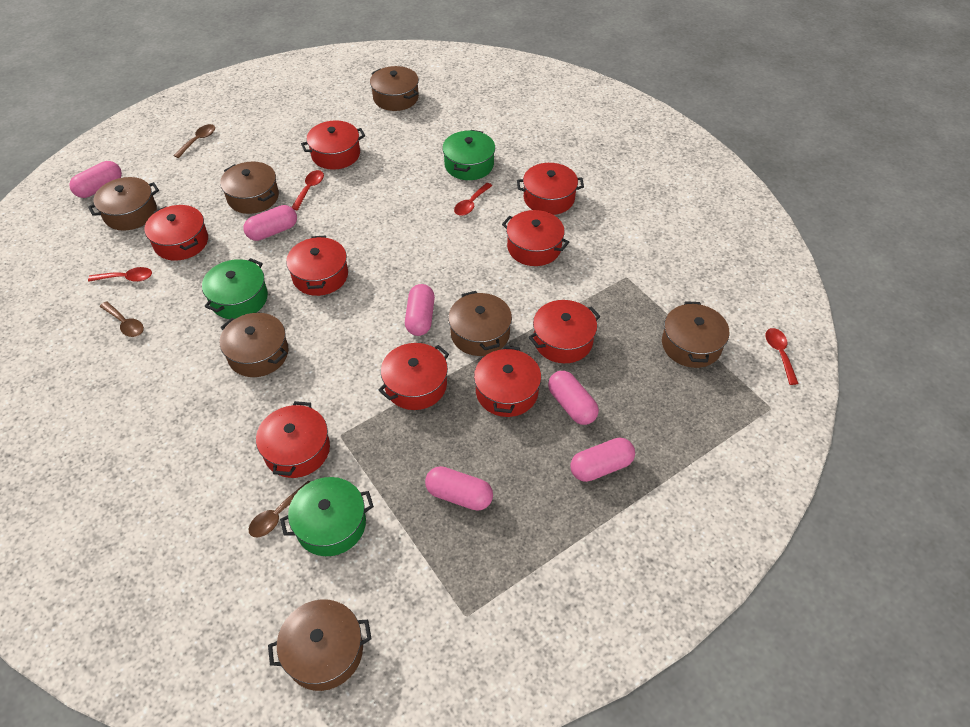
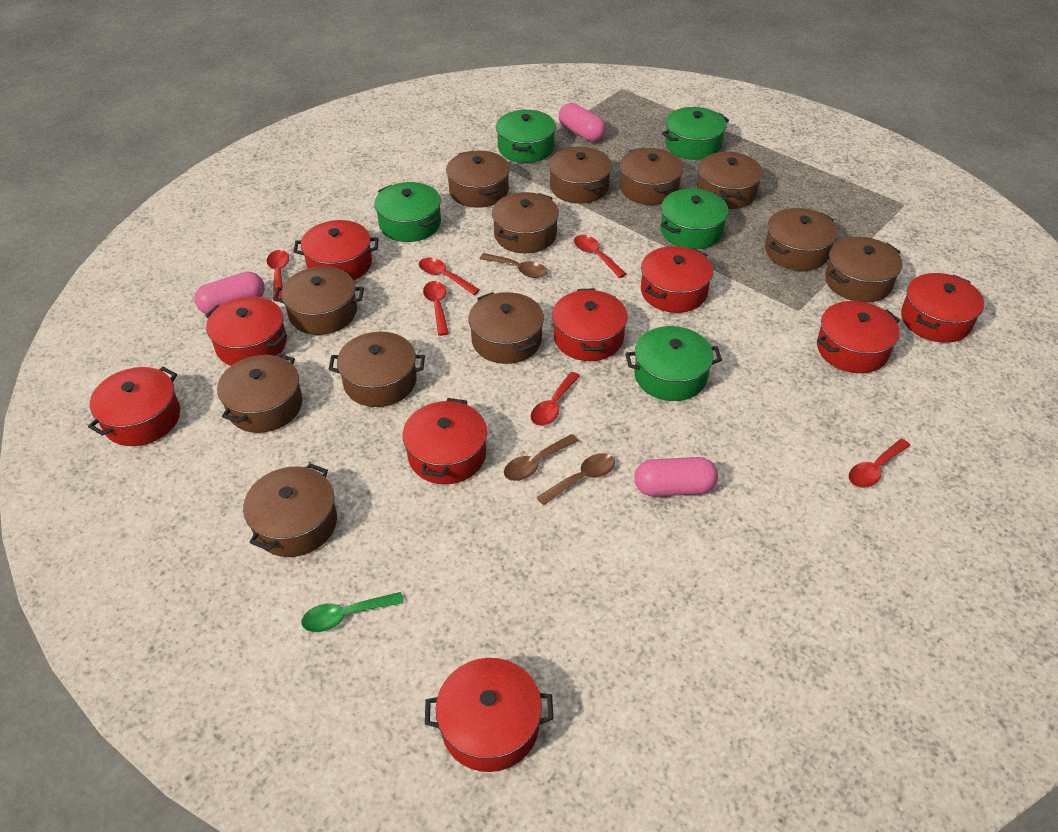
brown pot: 7 -> 12
green pot: 3 -> 5
green spoon: 0 -> 1
pink capsule: 6 -> 3
red spoon: 4 -> 6

